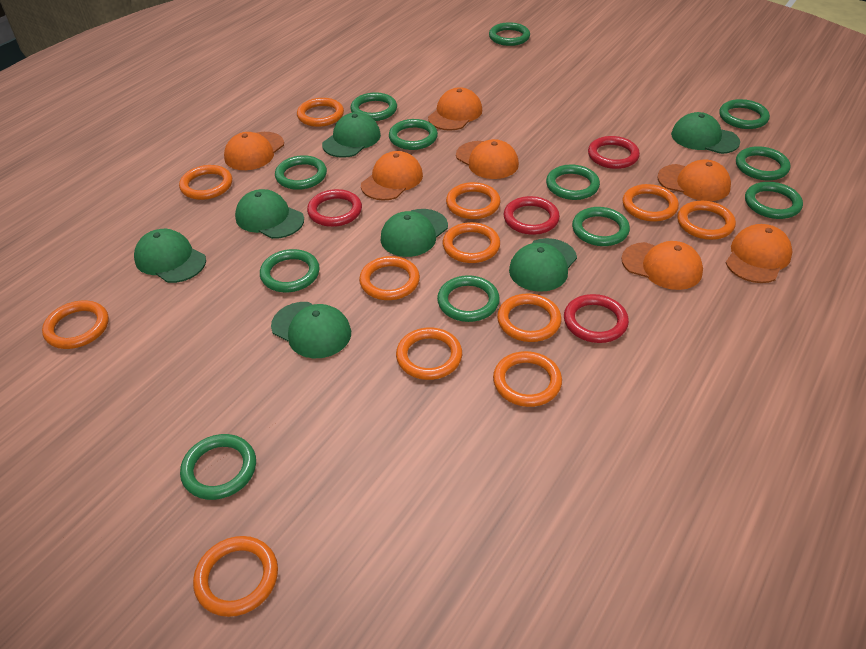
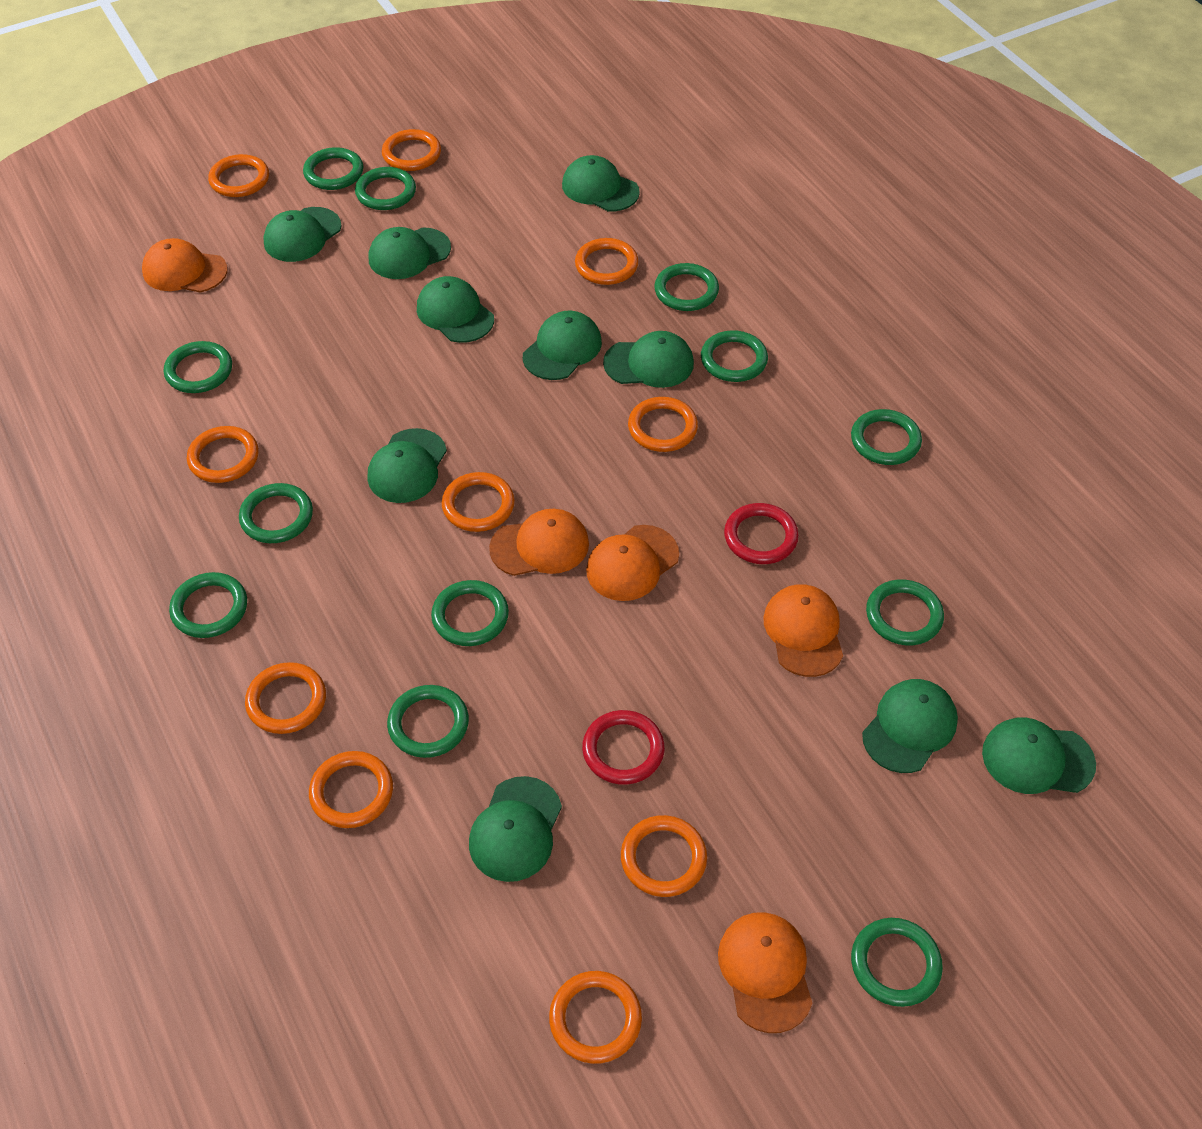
green cap: 7 -> 10
orange cap: 7 -> 5
orange ring: 12 -> 10
red ring: 4 -> 2

